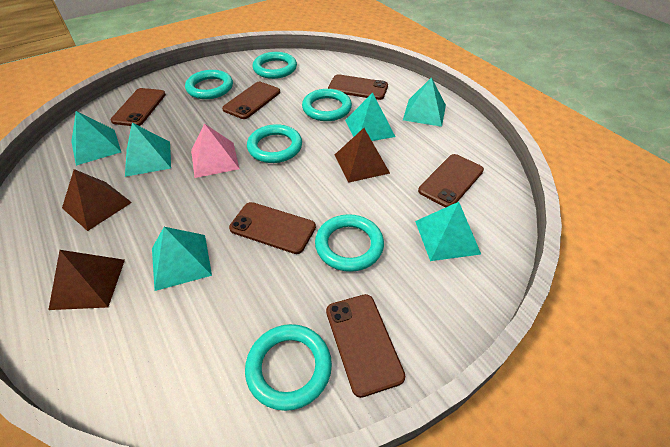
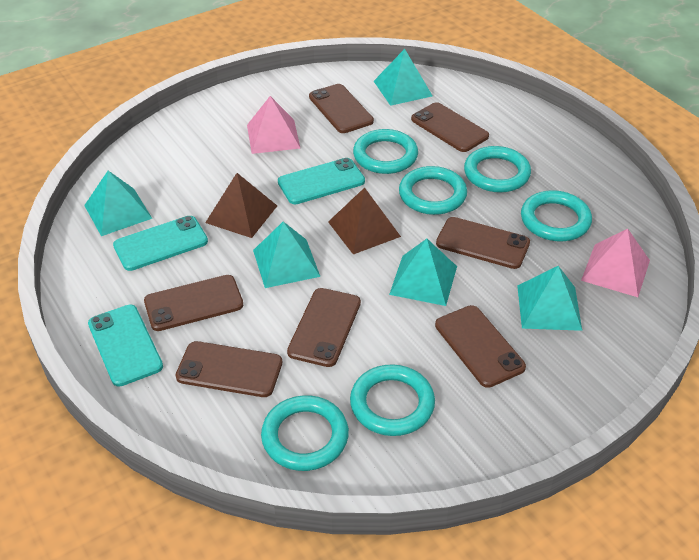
brown phone: 6 -> 7
brown pyramid: 3 -> 2
pink pyramid: 1 -> 2
turquoise phone: 0 -> 3
turquoise pyramid: 6 -> 5

